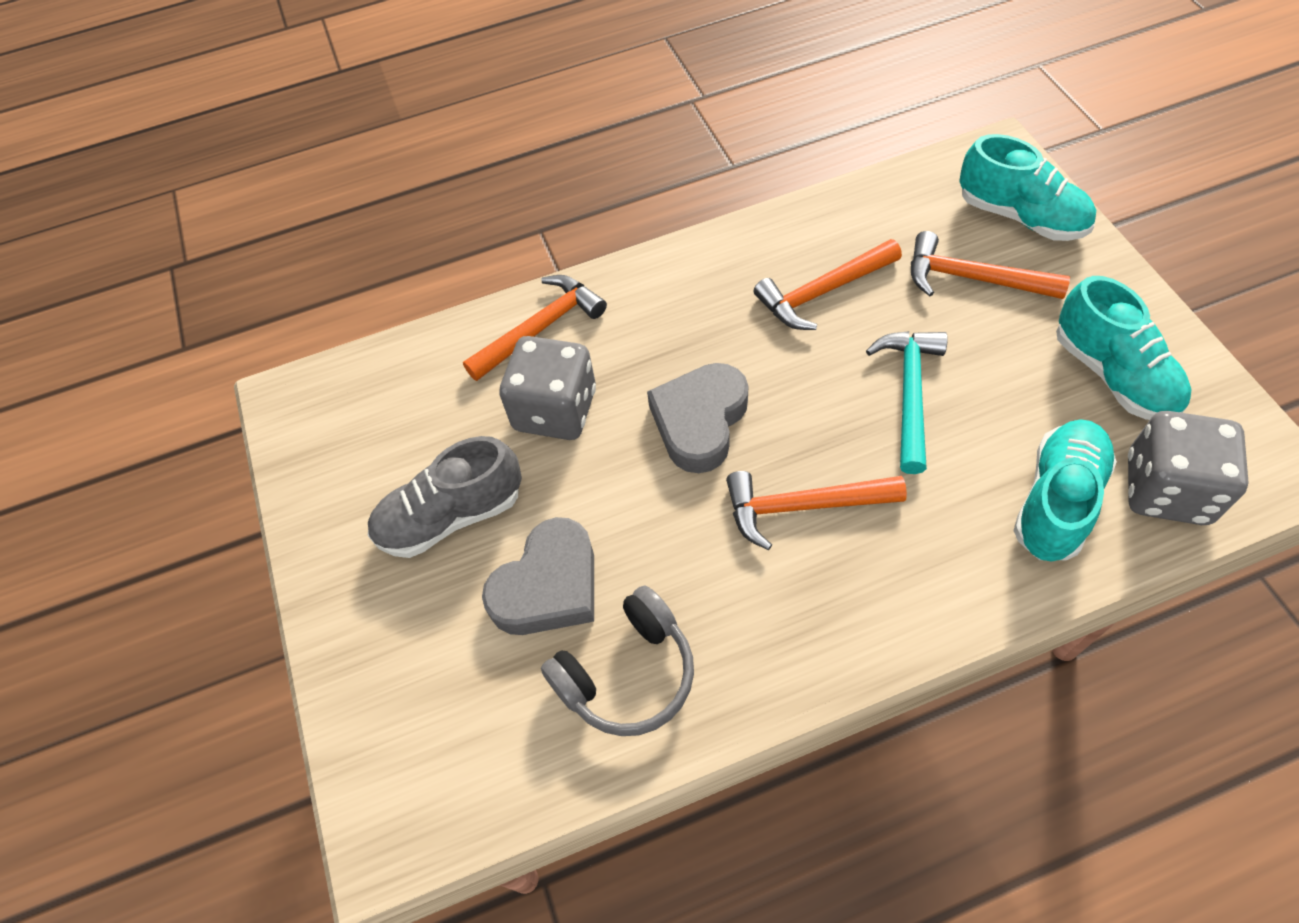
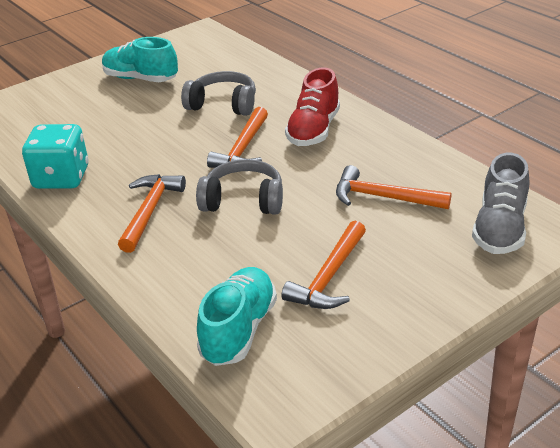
grey dice: 2 -> 0
grey headphones: 1 -> 2
grey heart: 2 -> 0
red shoe: 0 -> 1
turquoise dice: 0 -> 1
turquoise hammer: 1 -> 0
turquoise shoe: 3 -> 2

